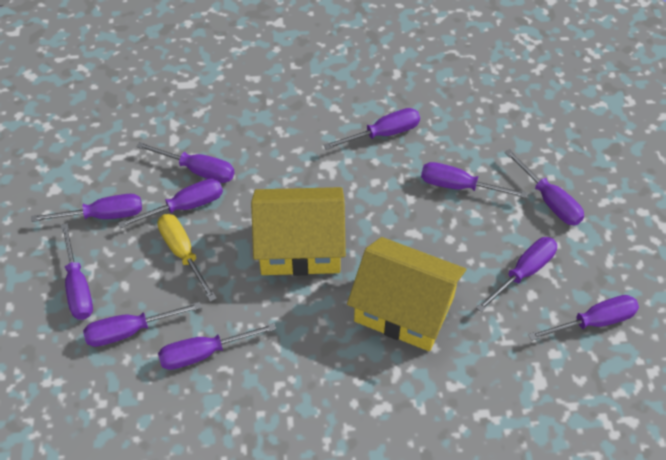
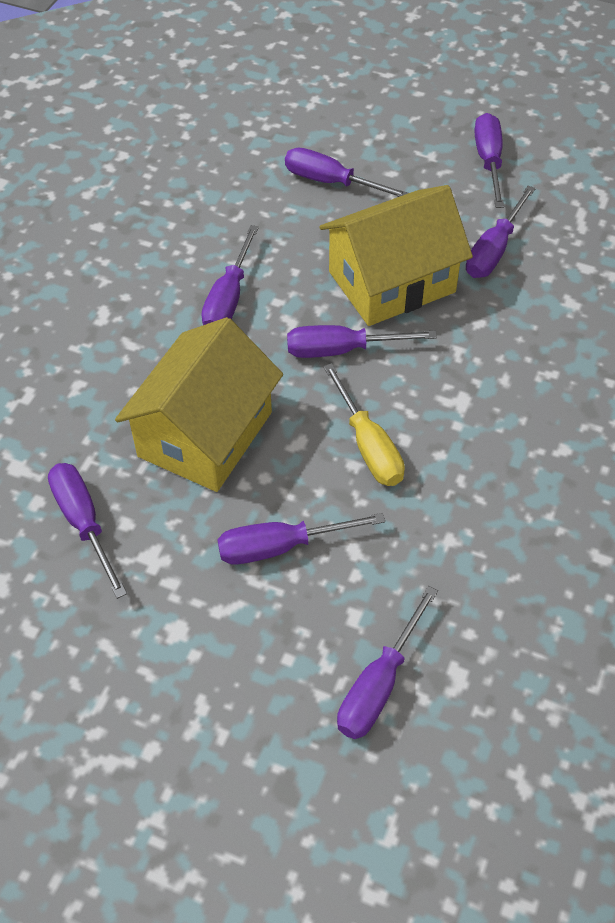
purple screwdriver: 11 -> 8

